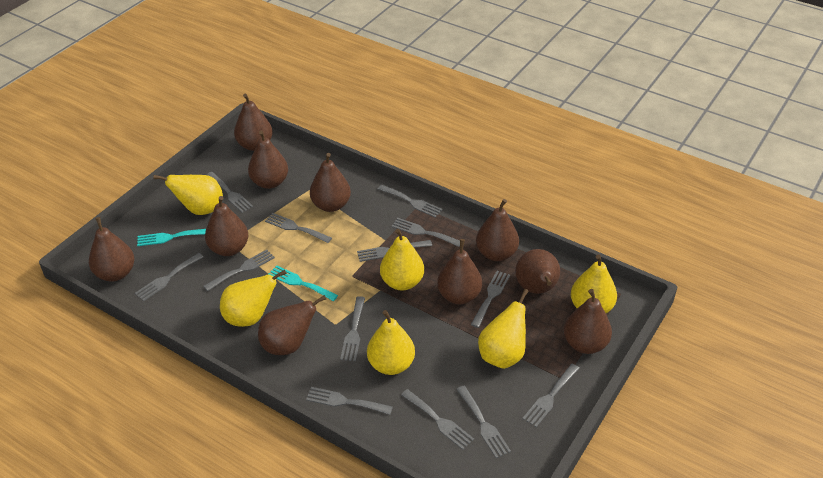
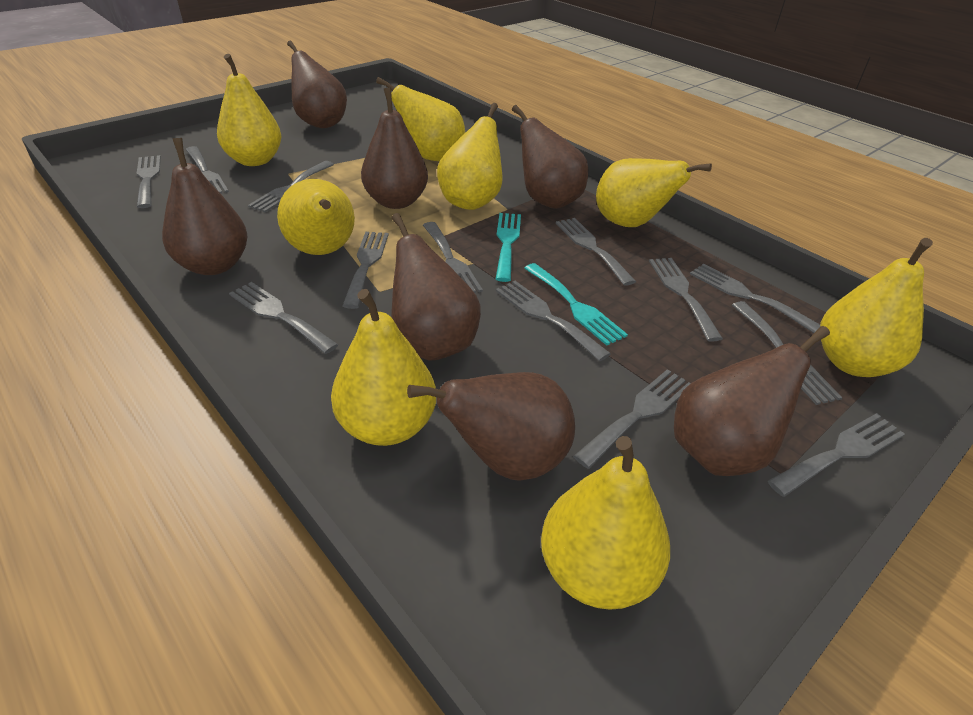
brown pear: 10 -> 7
yellow pear: 6 -> 8

